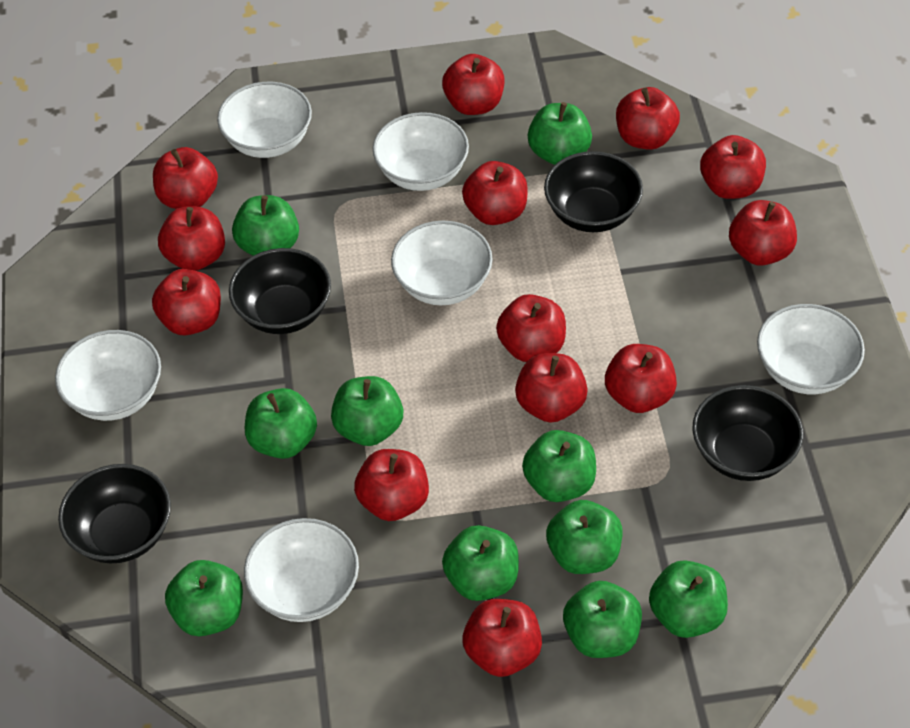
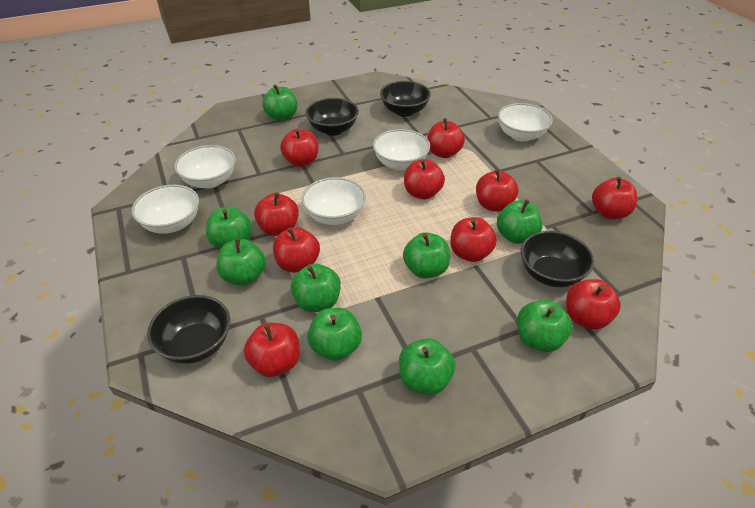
green apple: 10 -> 9
red apple: 13 -> 10
white bowl: 6 -> 5

